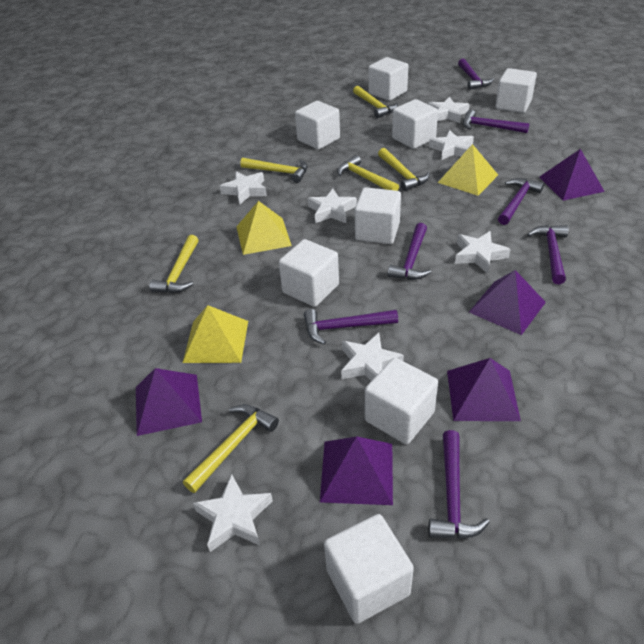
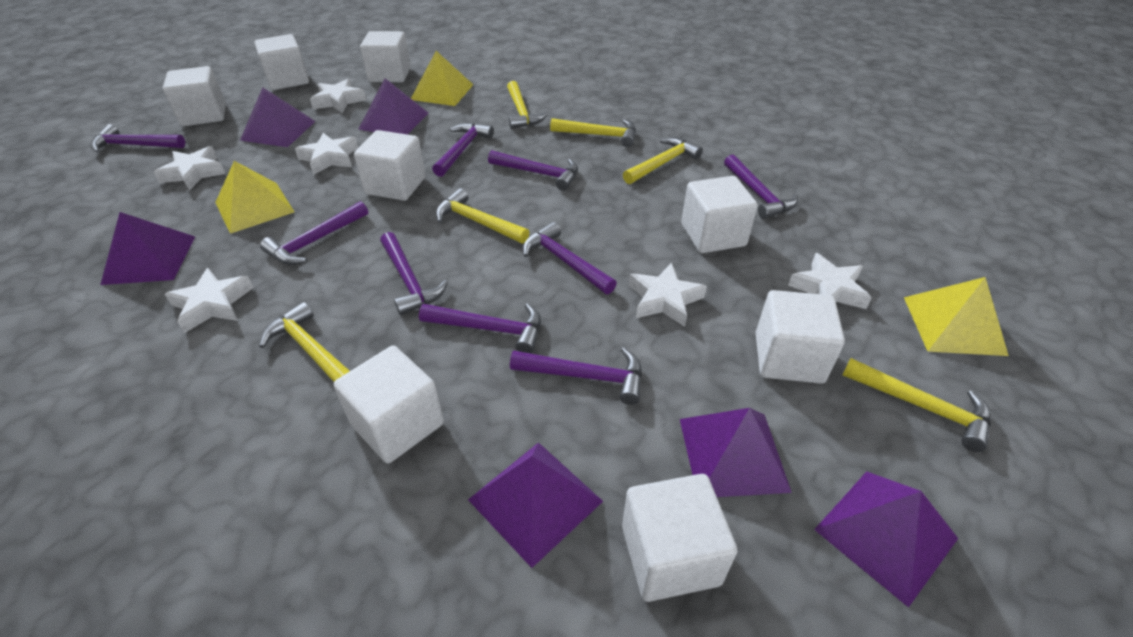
purple hammer: 7 -> 9
purple pyramid: 5 -> 6
white star: 7 -> 6

